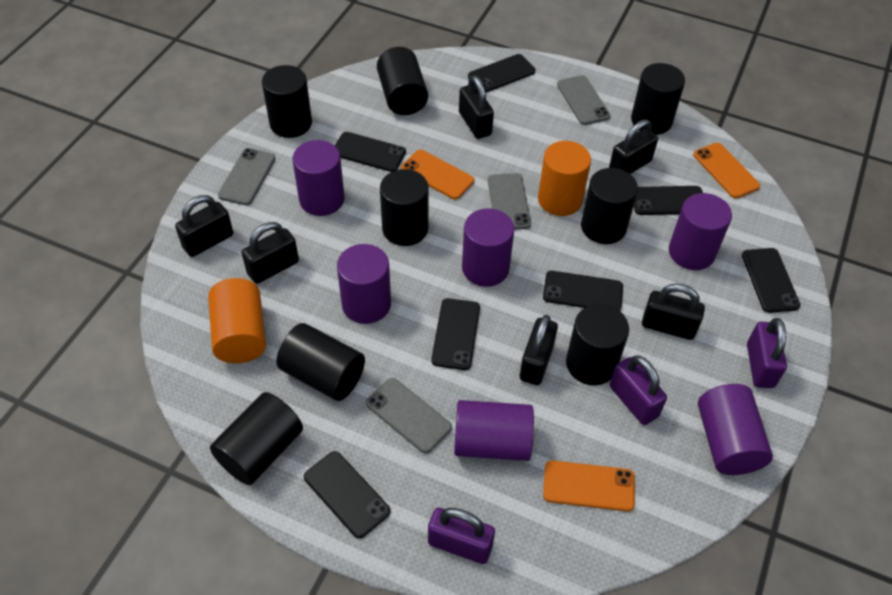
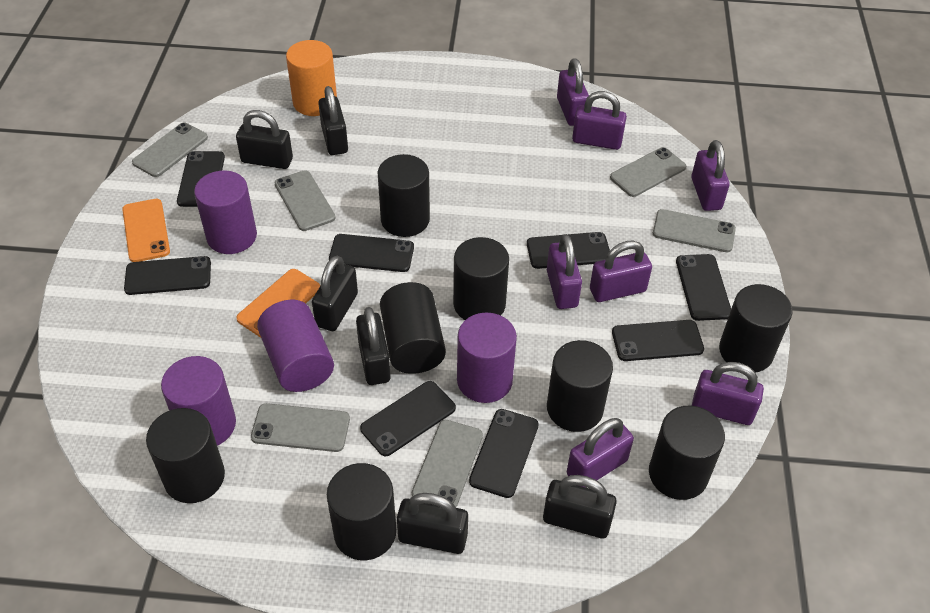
black phone: 7 -> 8
grey phone: 4 -> 6
orange cylinder: 2 -> 1
orange phone: 3 -> 2
purple cylinder: 6 -> 4
purple padlock: 3 -> 7

